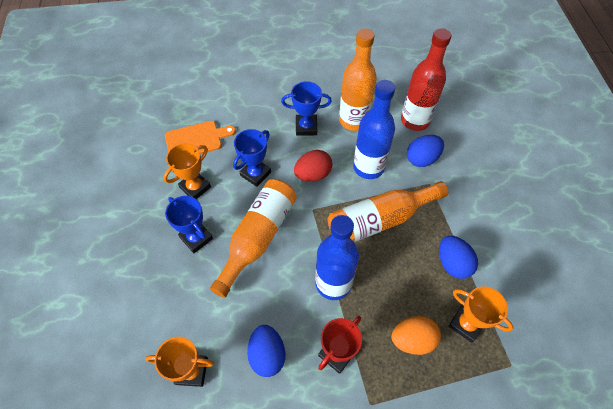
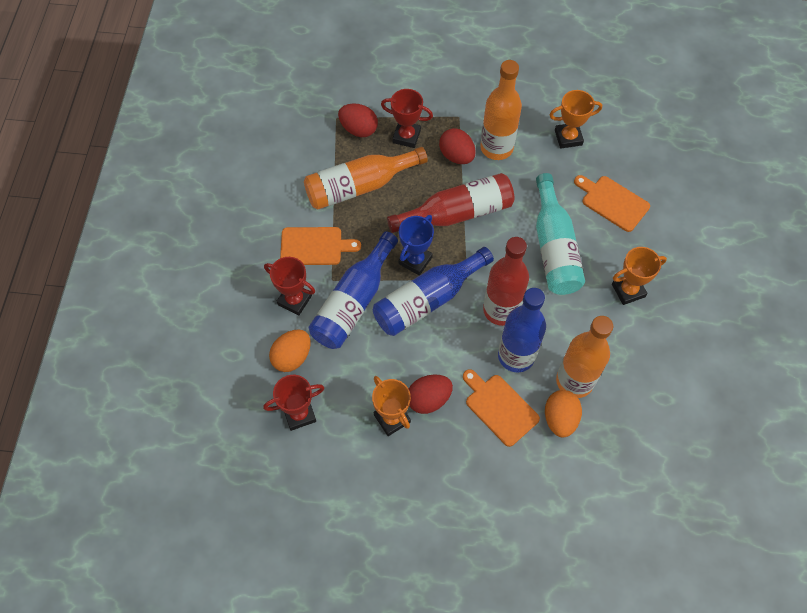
blue bottle: 2 -> 3
blue egg: 3 -> 0
blue trophy: 3 -> 1
orange cutting board: 1 -> 3
orange egg: 1 -> 2
red bottle: 1 -> 2
red egg: 1 -> 3
red trophy: 1 -> 3
turquoise bottle: 0 -> 1

